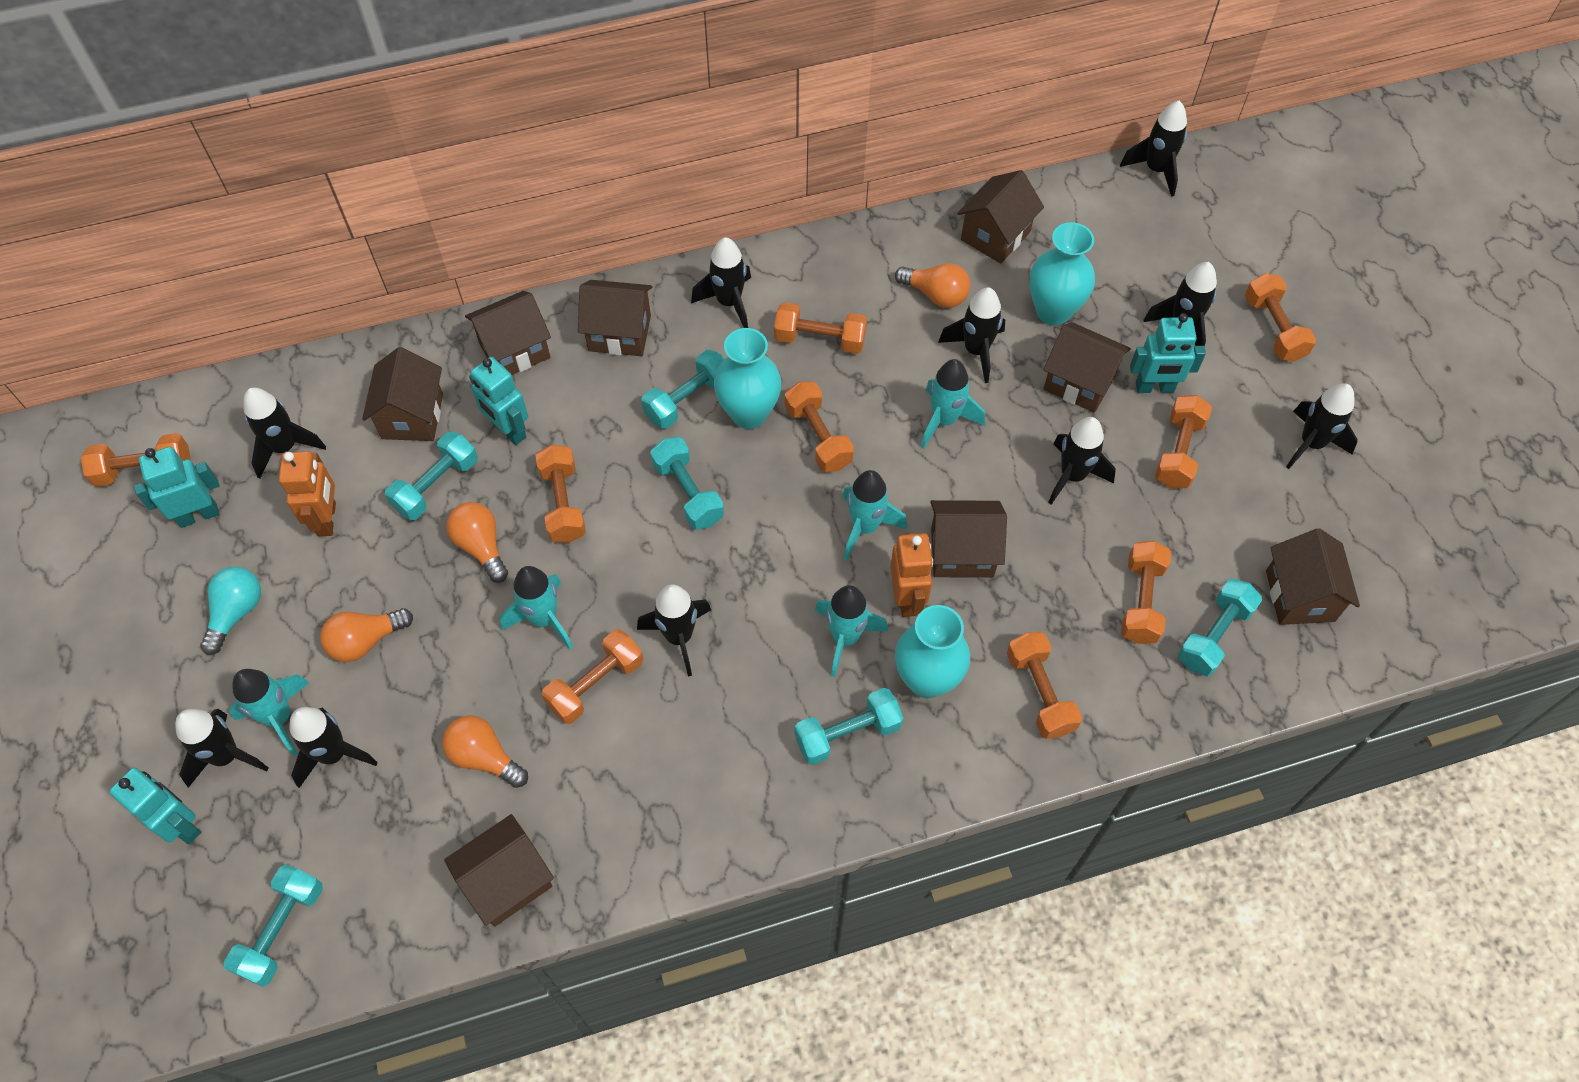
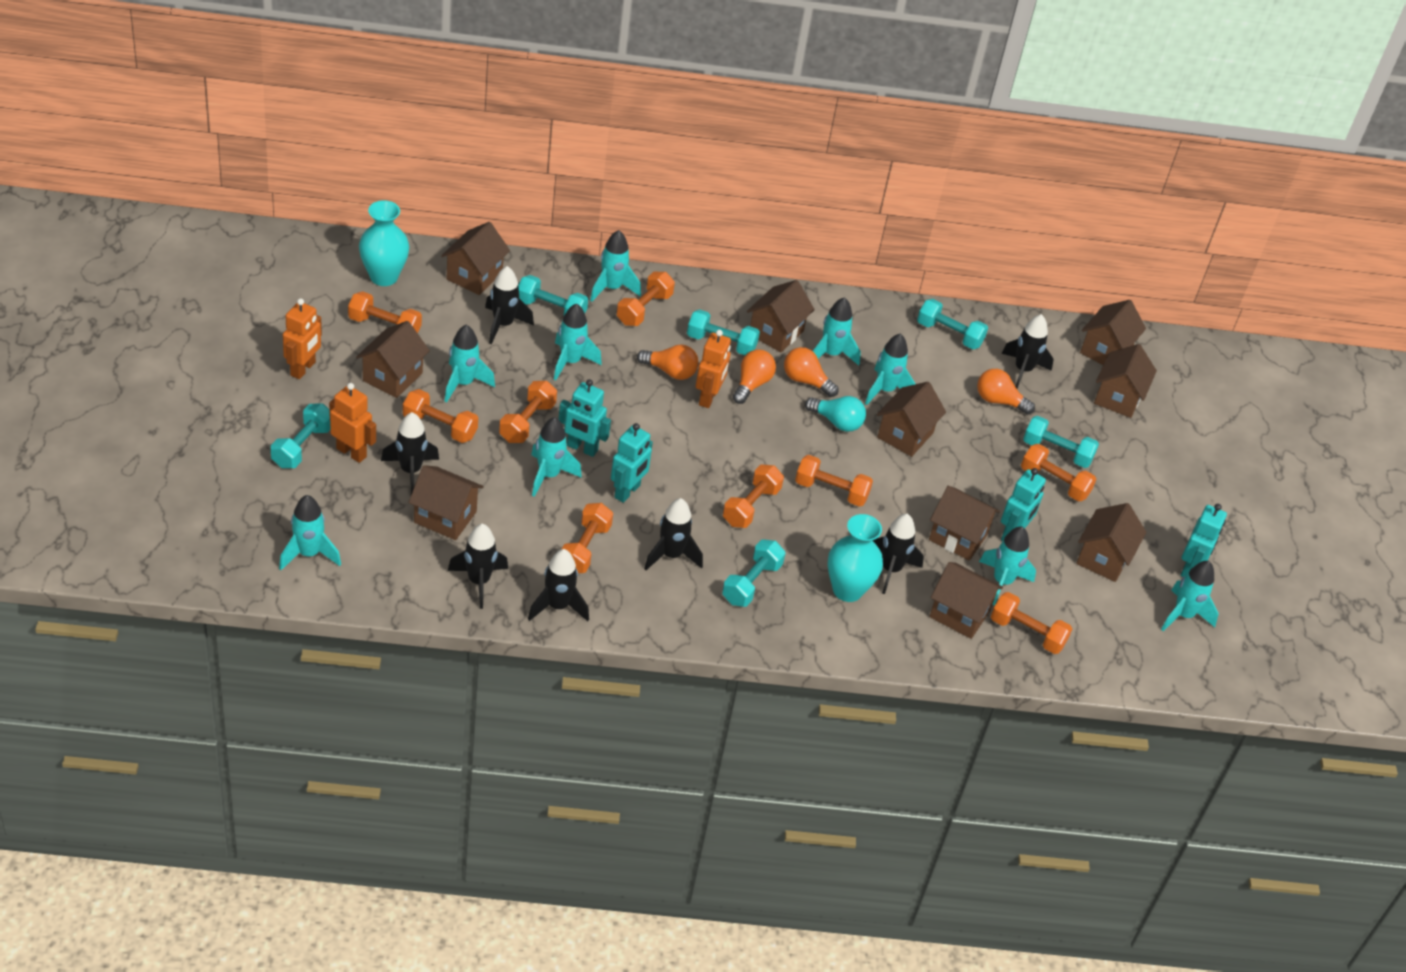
black rocket: 10 -> 7
brown house: 8 -> 10
orange robot: 2 -> 3
turquoise rocket: 5 -> 9
turquoise vase: 3 -> 2

